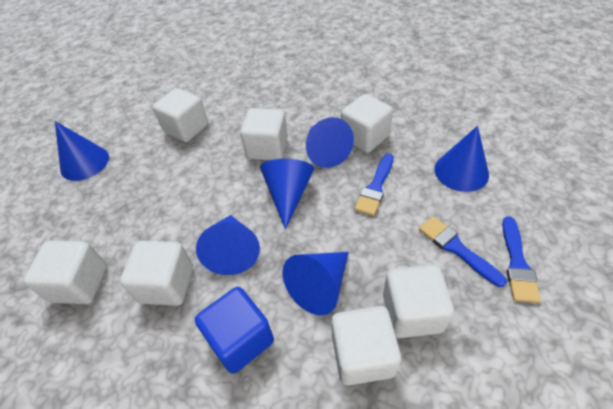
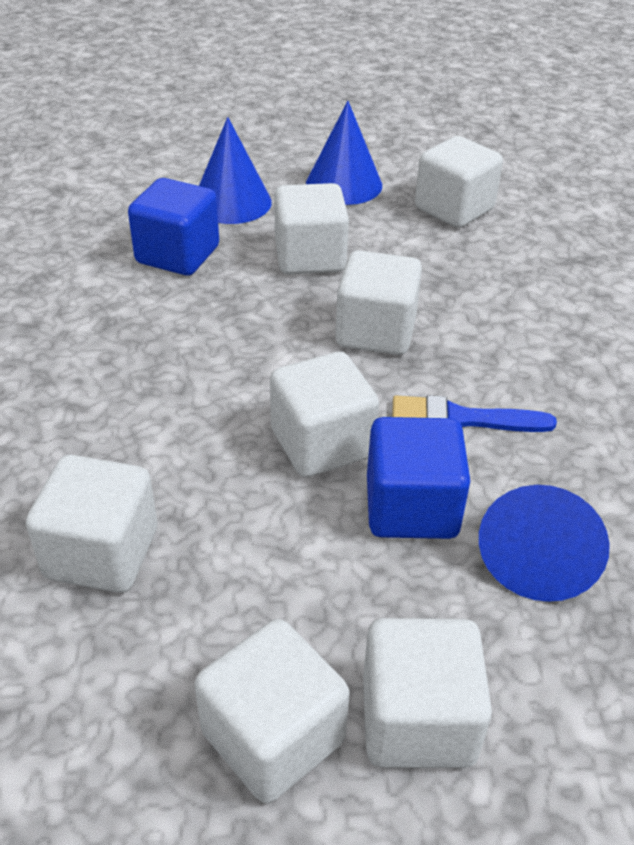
blue brush: 3 -> 1
blue cone: 6 -> 3
blue cube: 1 -> 2

